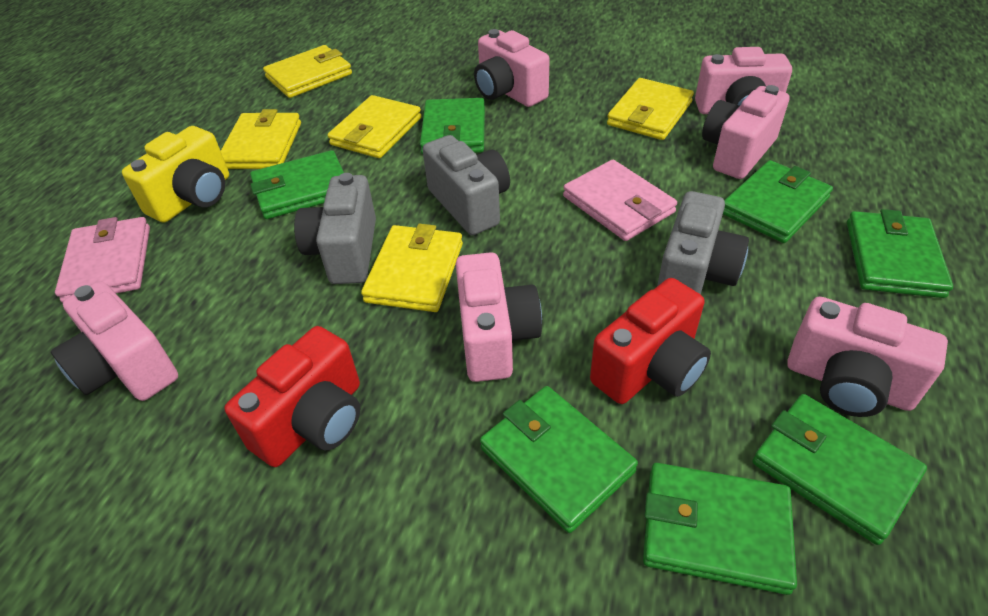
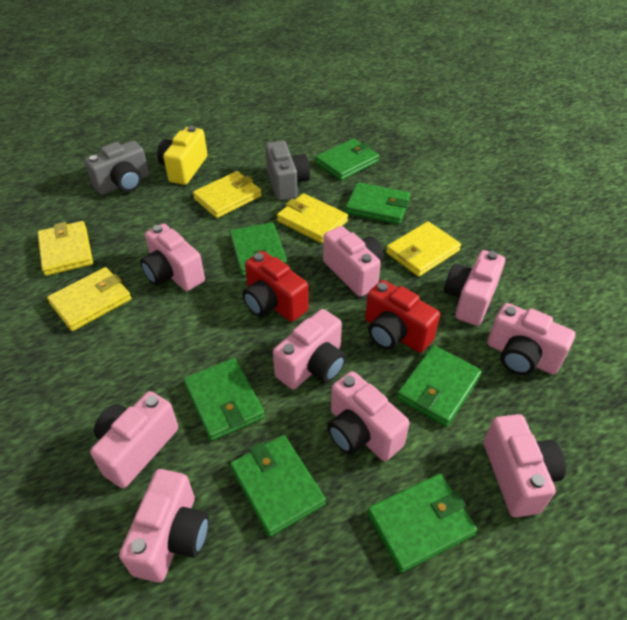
grey camera: 3 -> 2
pink camera: 6 -> 9
pink wallet: 2 -> 0

